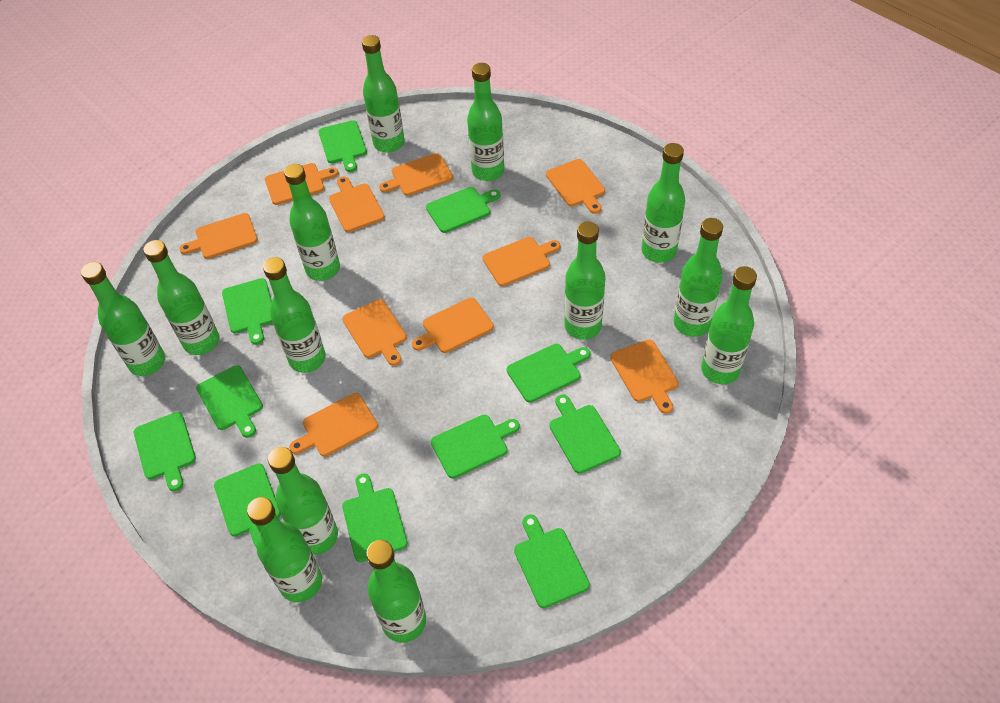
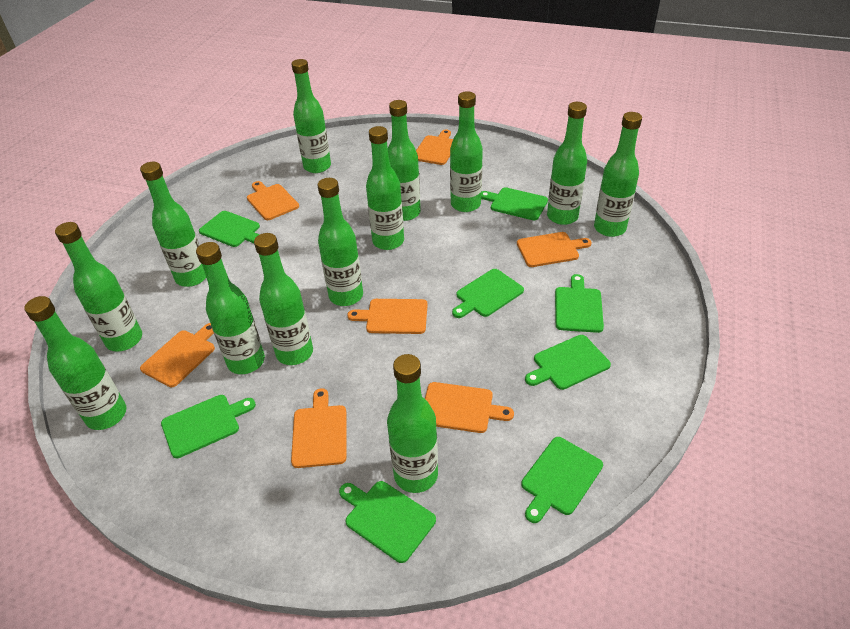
green cutting board: 11 -> 8
orange cutting board: 10 -> 7

